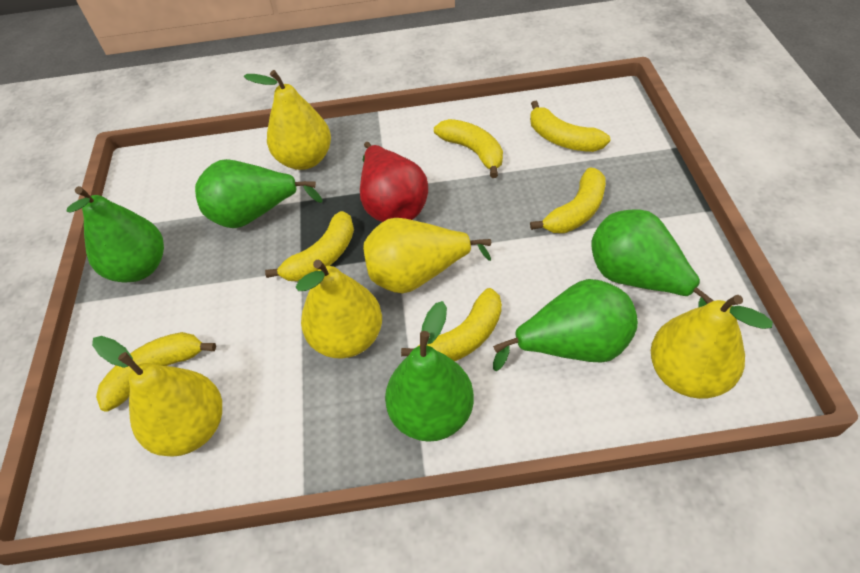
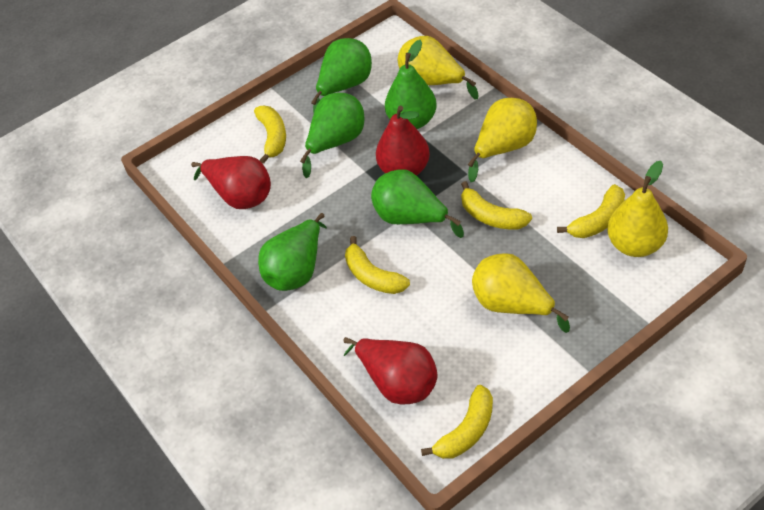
red pear: 1 -> 3
yellow banana: 6 -> 5
yellow pear: 5 -> 4

